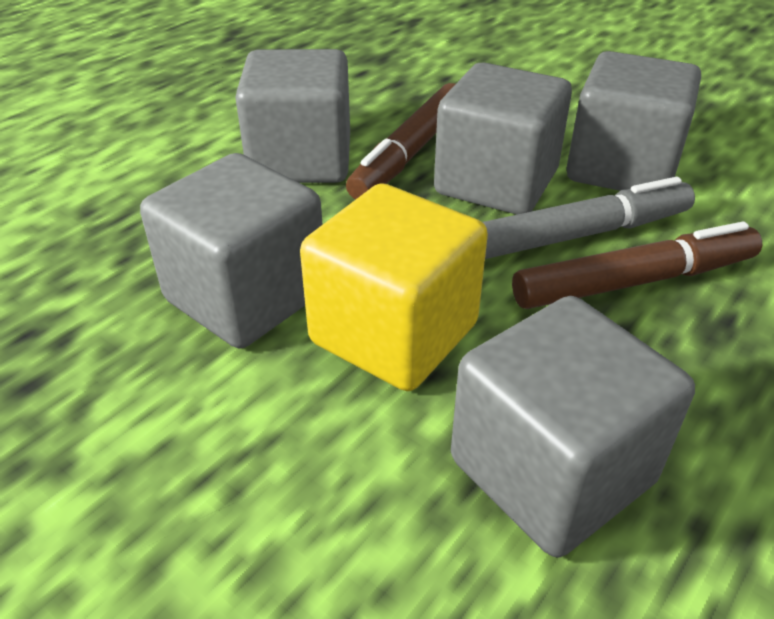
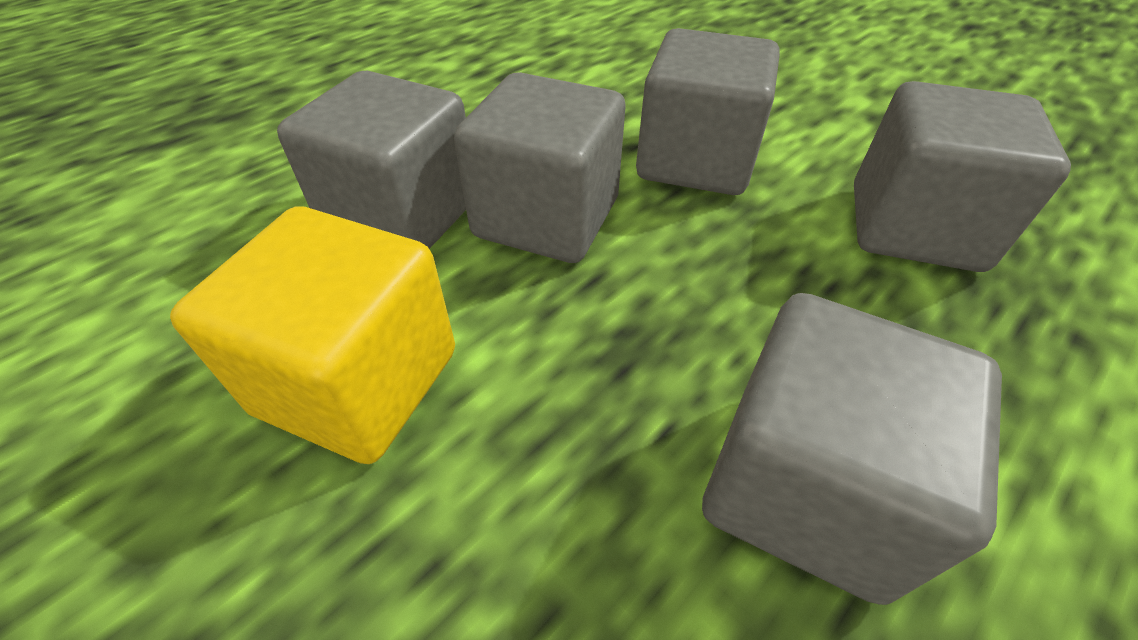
brown marker: 2 -> 0
grey marker: 1 -> 0

